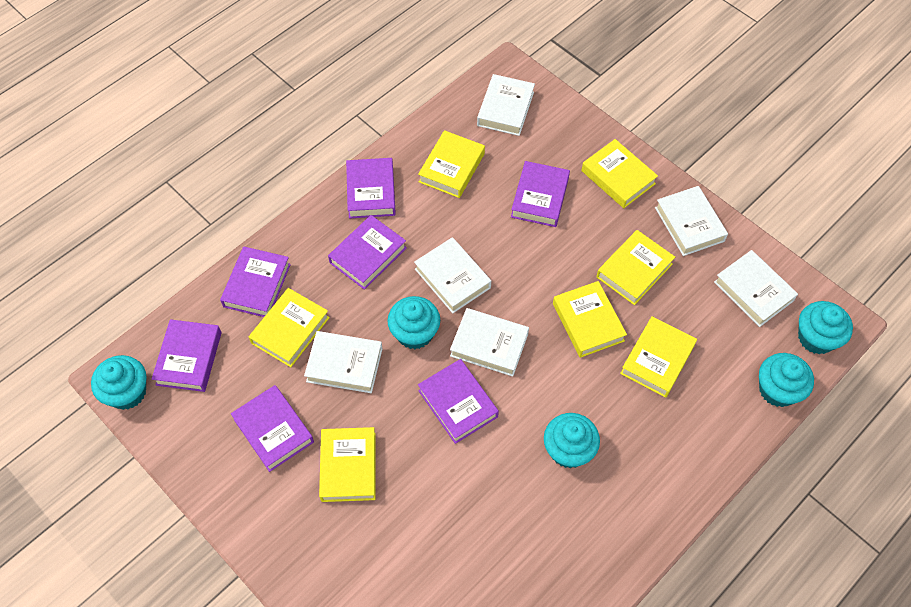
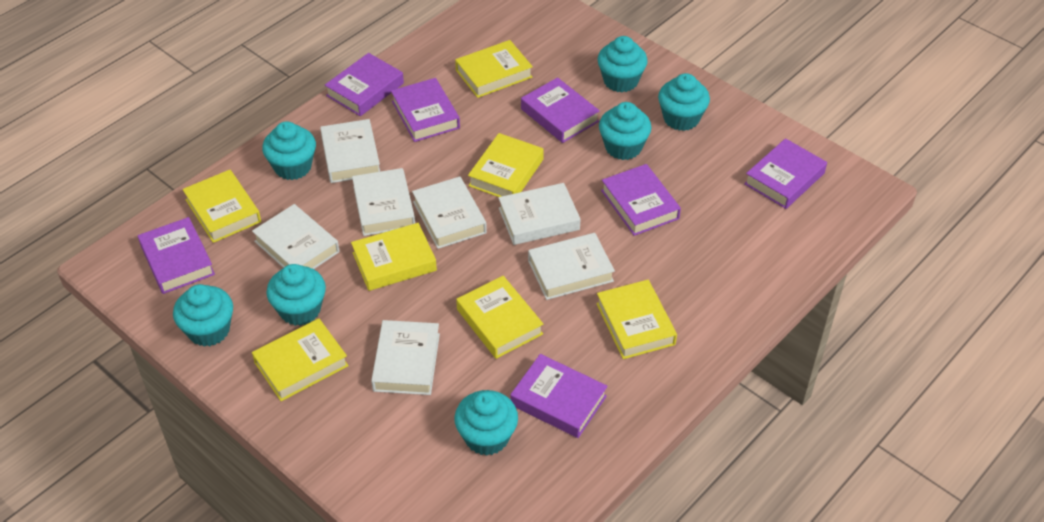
turquoise cupcake: 5 -> 7
white book: 6 -> 7

